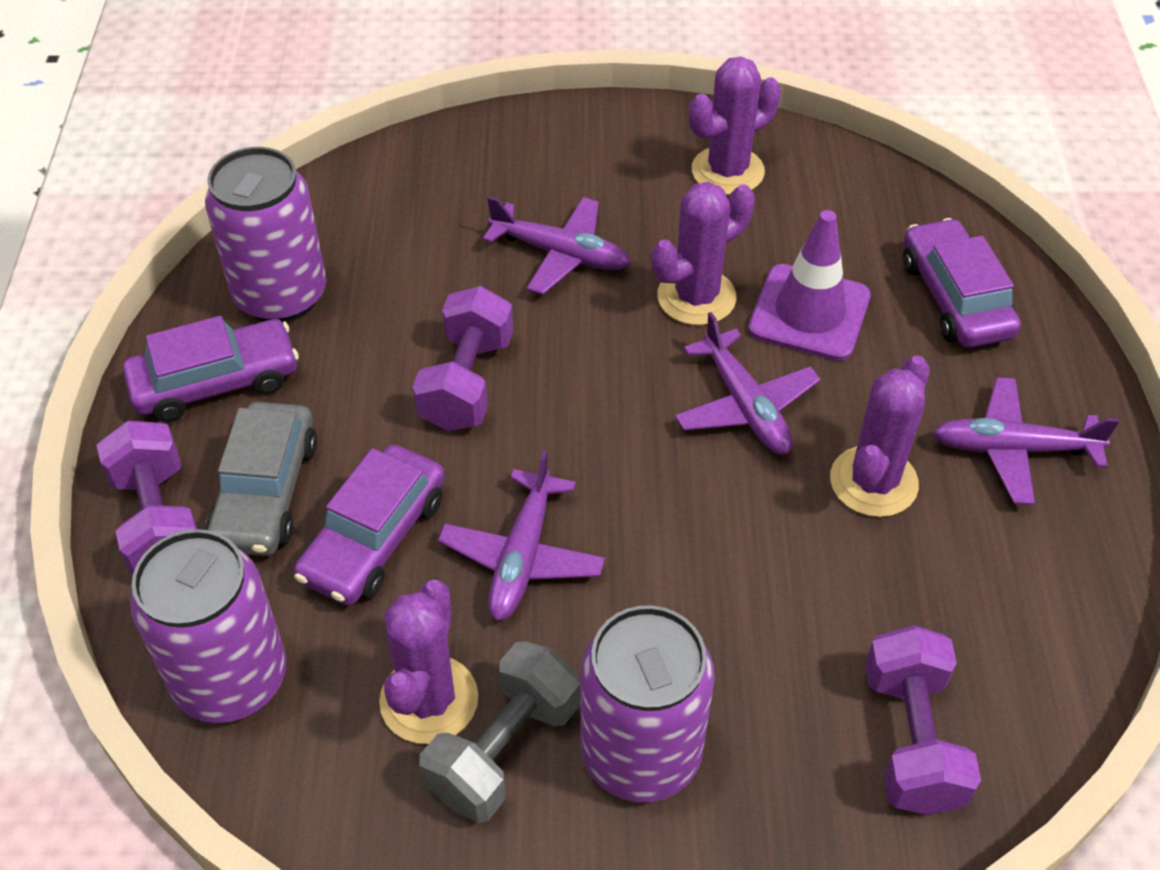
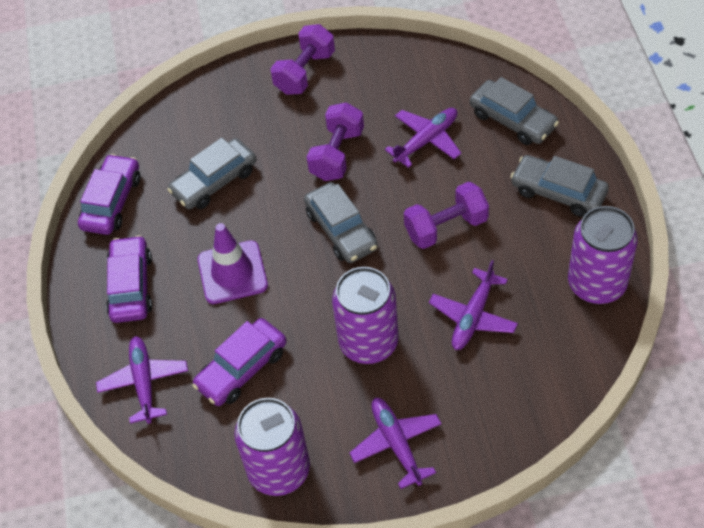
grey car: 1 -> 4
grey dumbbell: 1 -> 0
purple cactus: 4 -> 0

